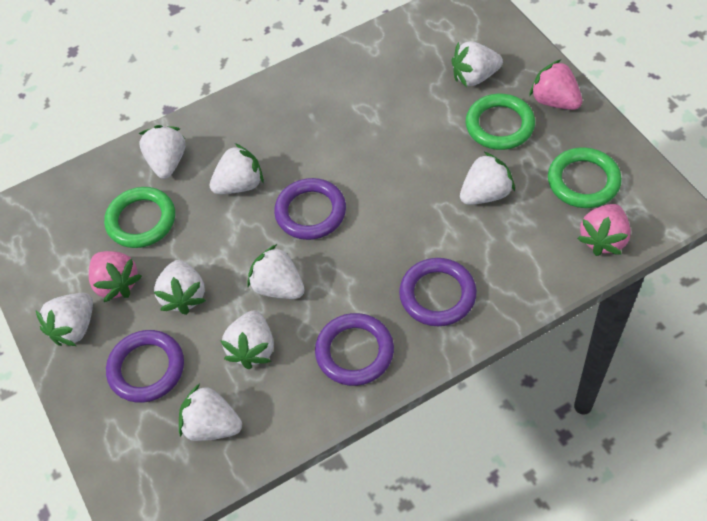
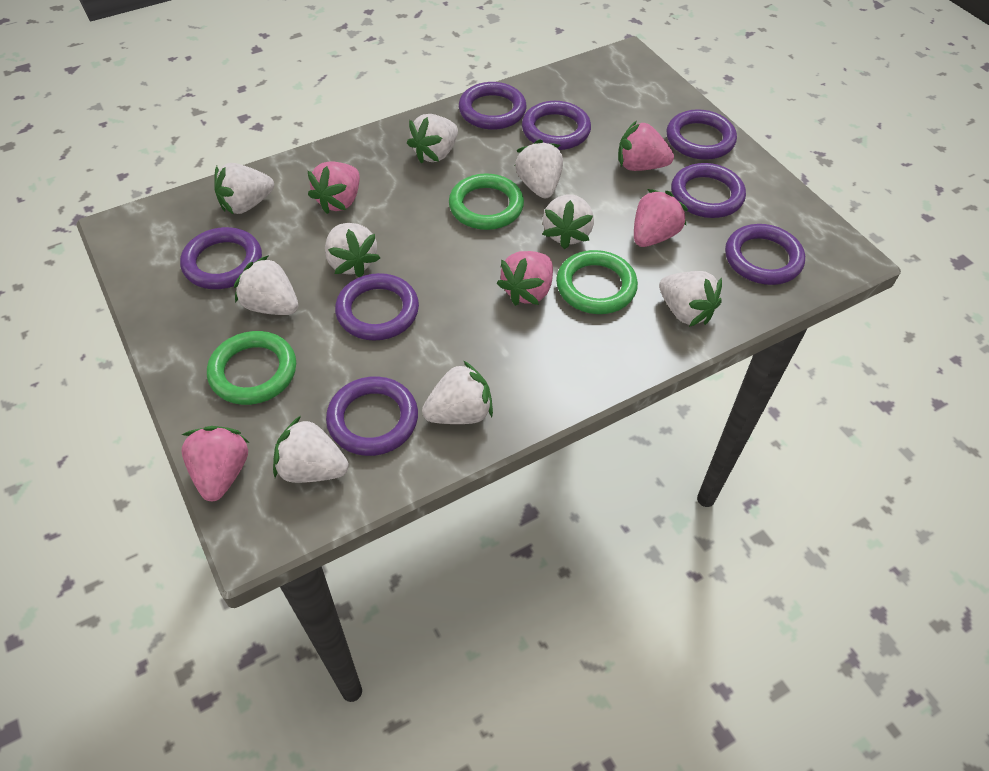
pink strawberry: 3 -> 5
purple ring: 4 -> 8

